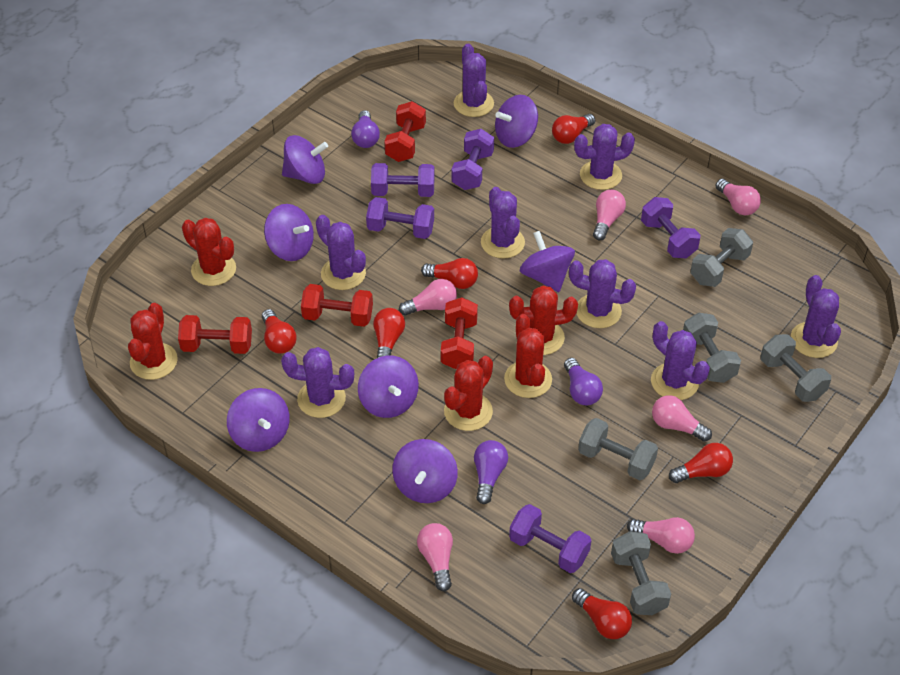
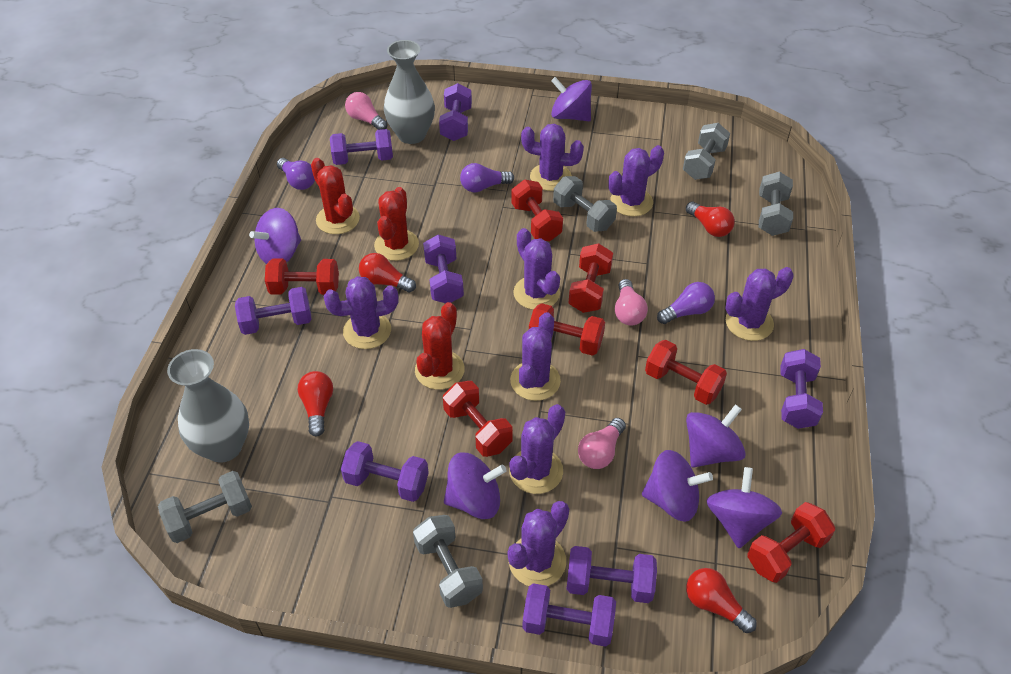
grey vase: 0 -> 2
pink light bulb: 6 -> 3
purple dumbbell: 5 -> 8
purple spinning top: 7 -> 6
red cactus: 5 -> 3
red dumbbell: 4 -> 7
red light bulb: 6 -> 4

